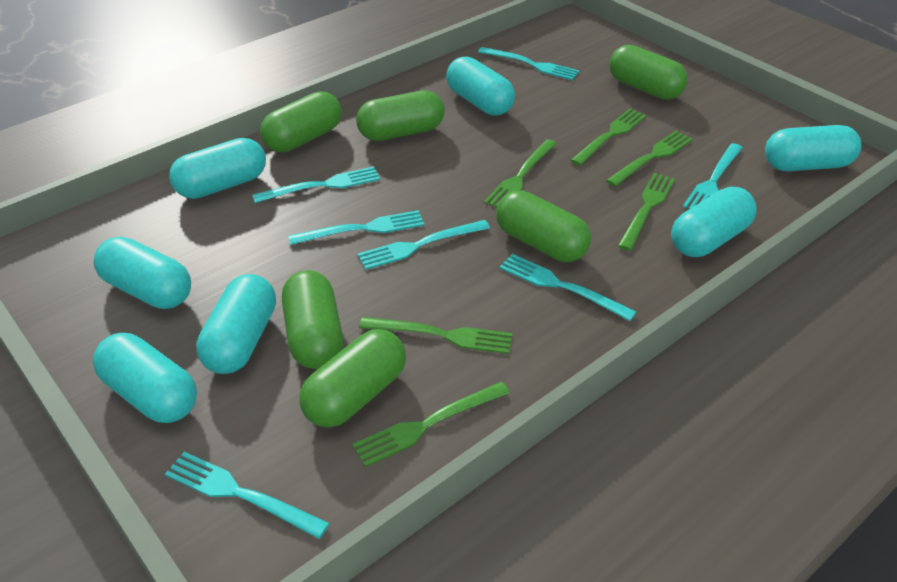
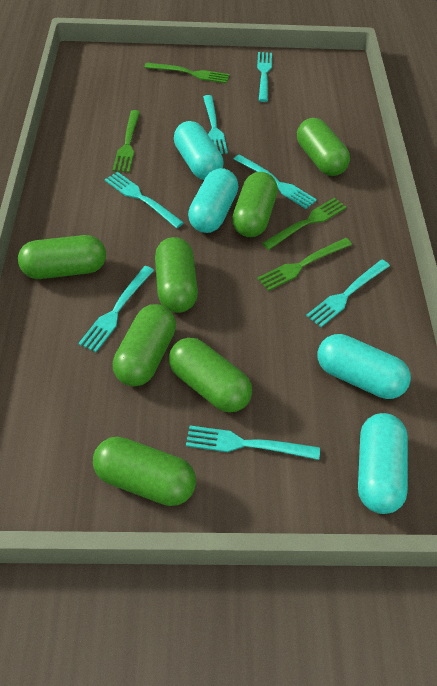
green capsule: 6 -> 7
green fork: 6 -> 4
turquoise capsule: 7 -> 4

